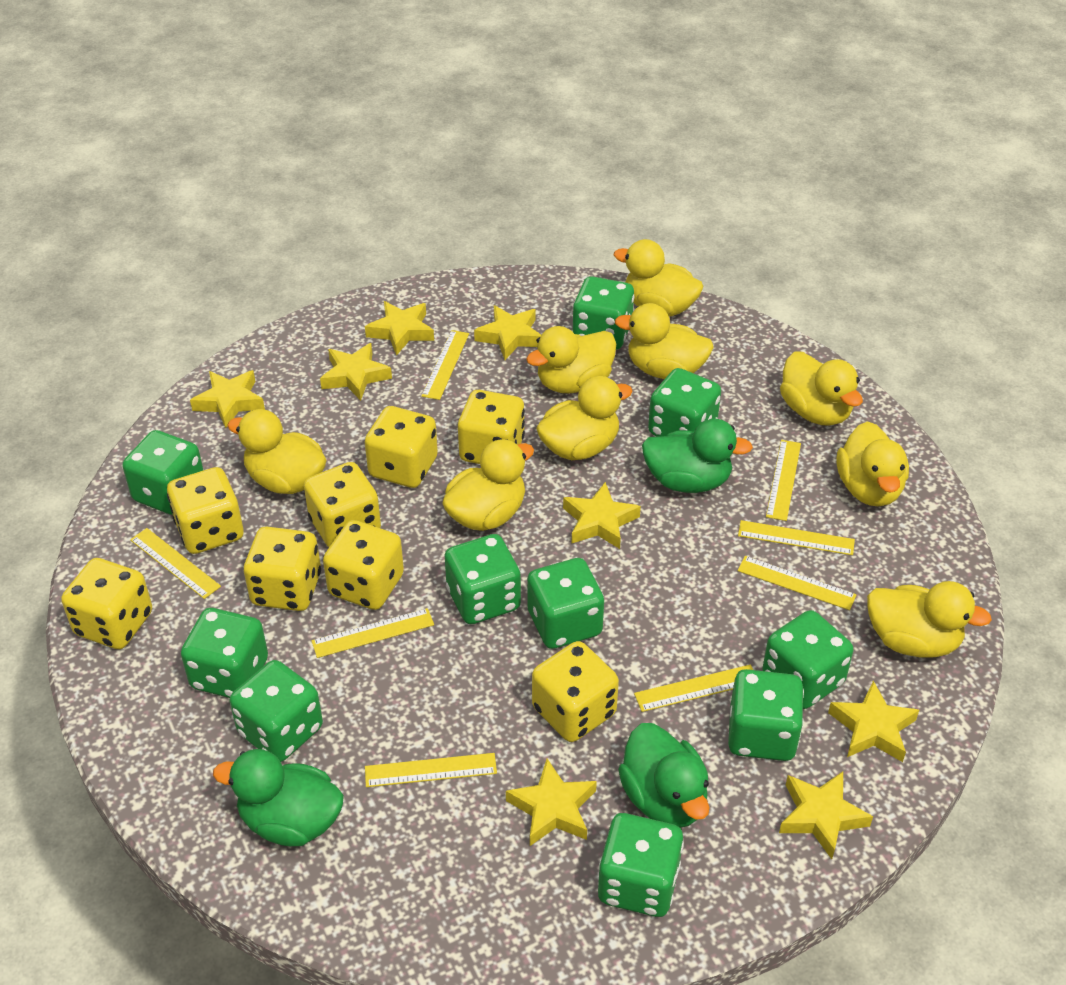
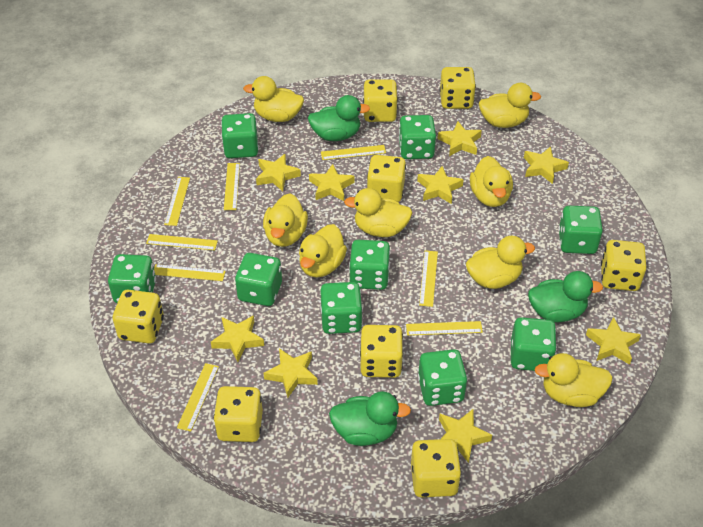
green dice: 10 -> 9
yellow duck: 9 -> 8
yellow star: 8 -> 9

